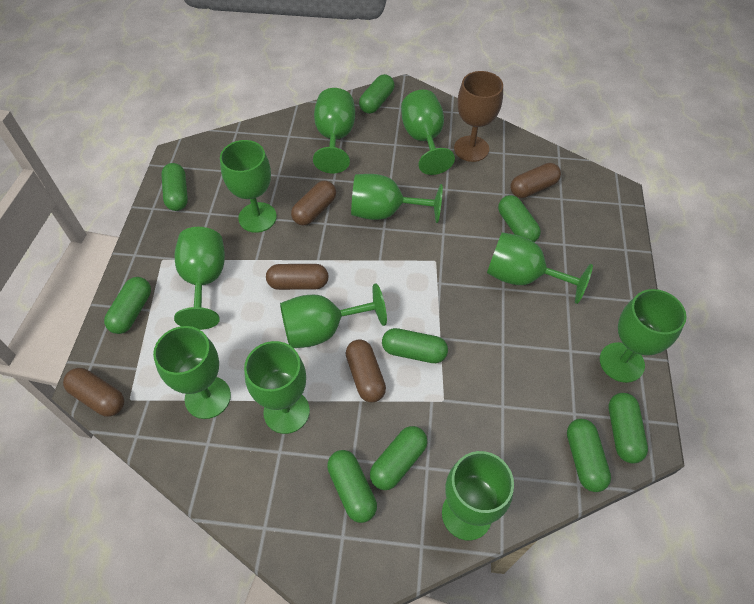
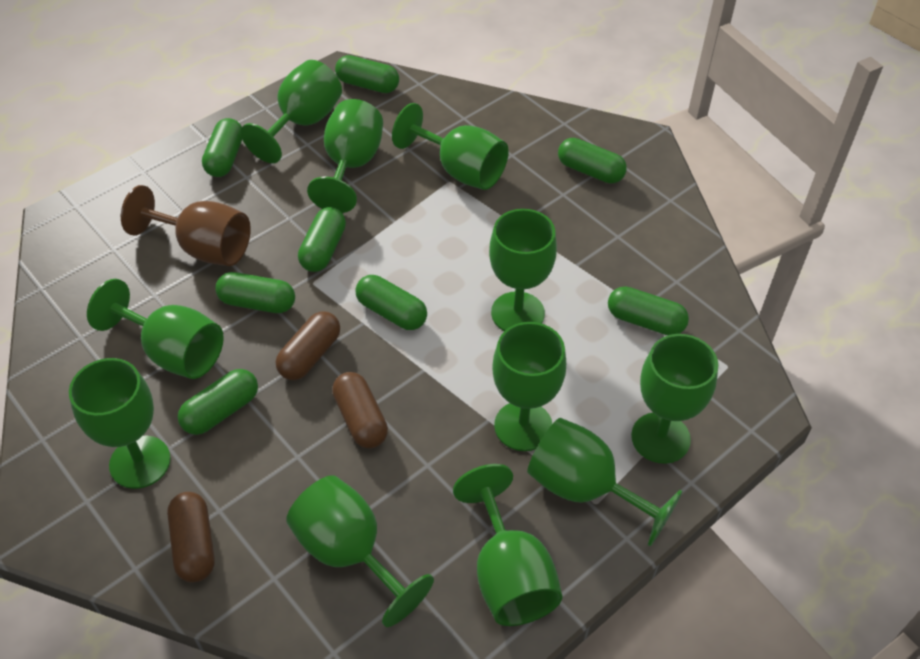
brown capsule: 5 -> 3
green capsule: 9 -> 8

